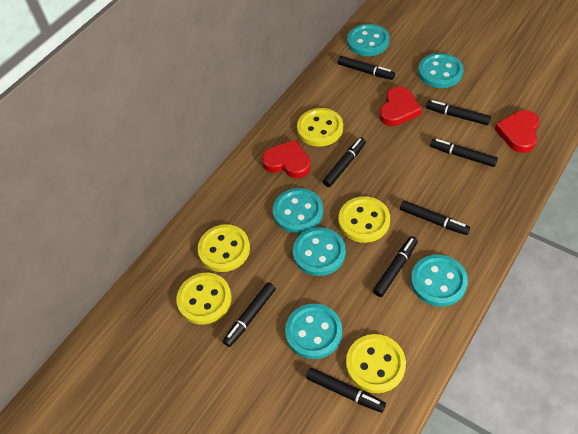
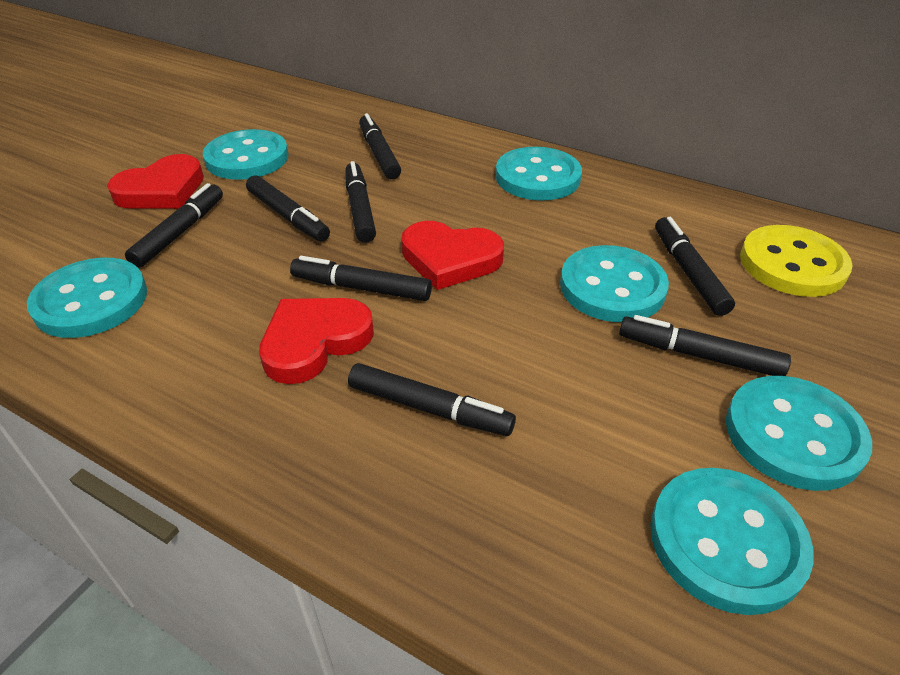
yellow button: 5 -> 1

